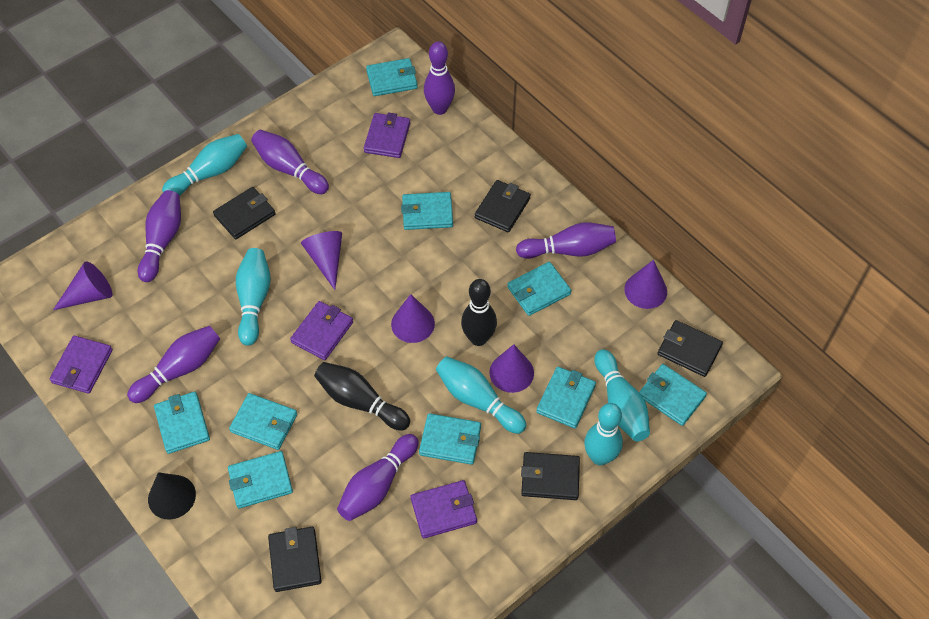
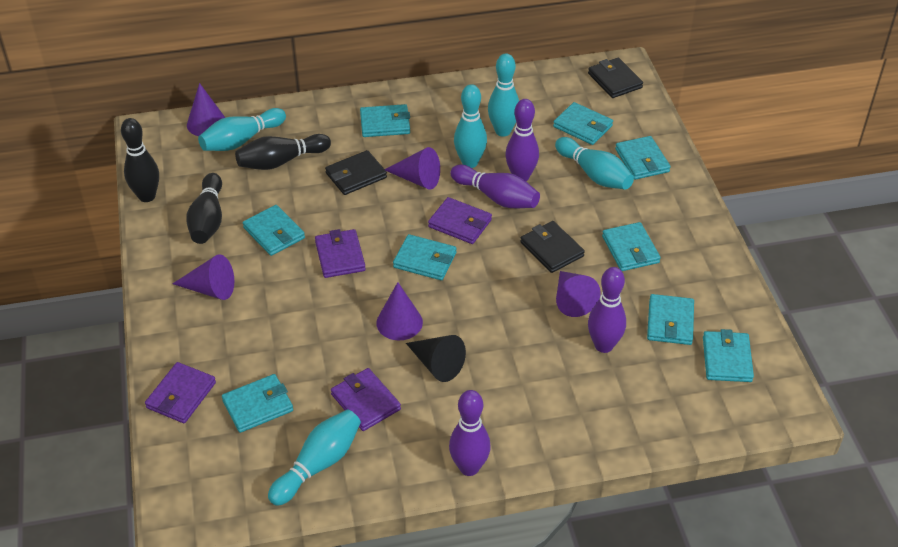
black bowling pin: 2 -> 3
black wallet: 5 -> 3
purple bowling pin: 6 -> 4

